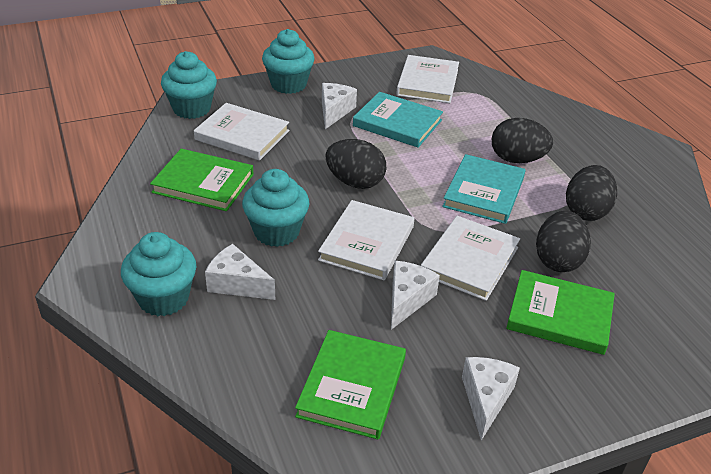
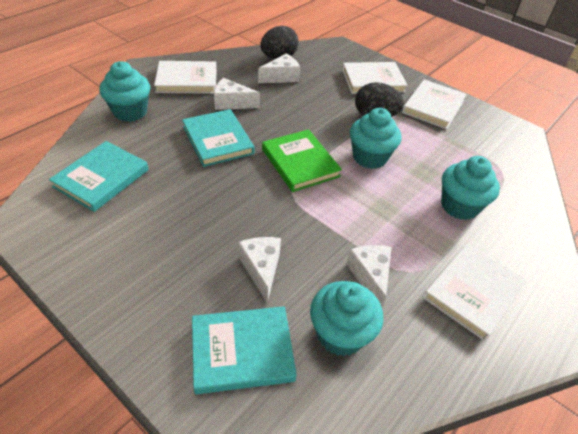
black egg: 4 -> 2
green book: 3 -> 1
turquoise book: 2 -> 3

